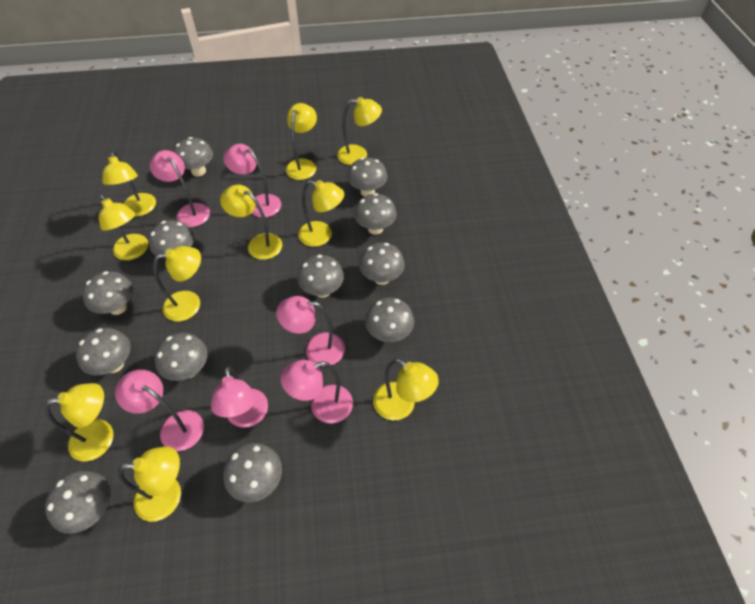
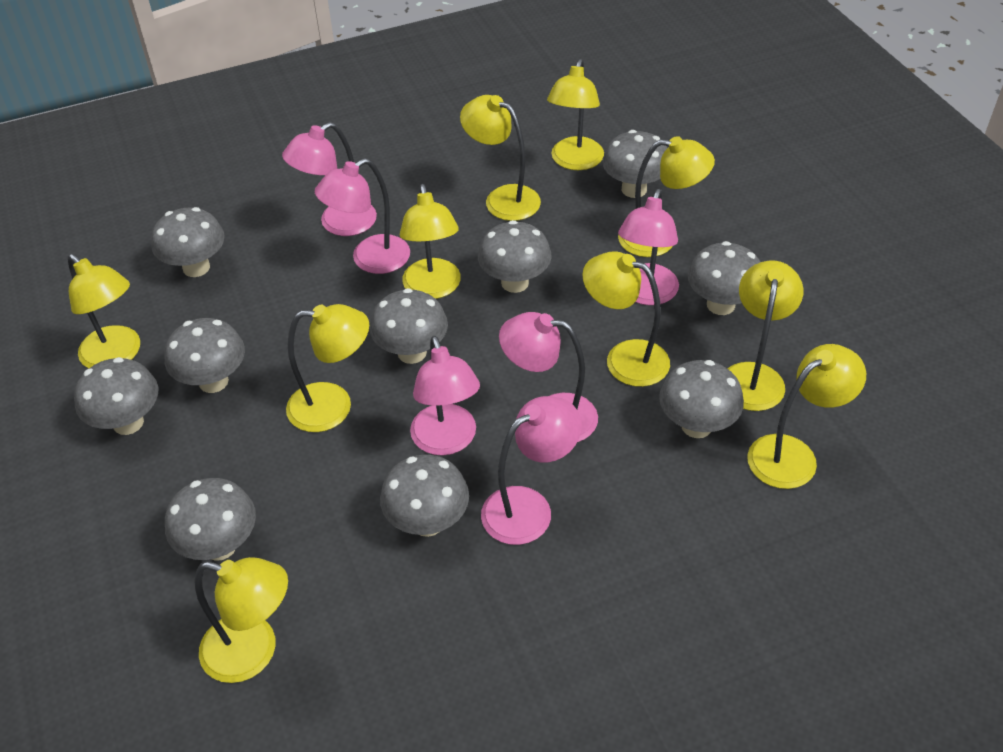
grey mushroom: 12 -> 10

